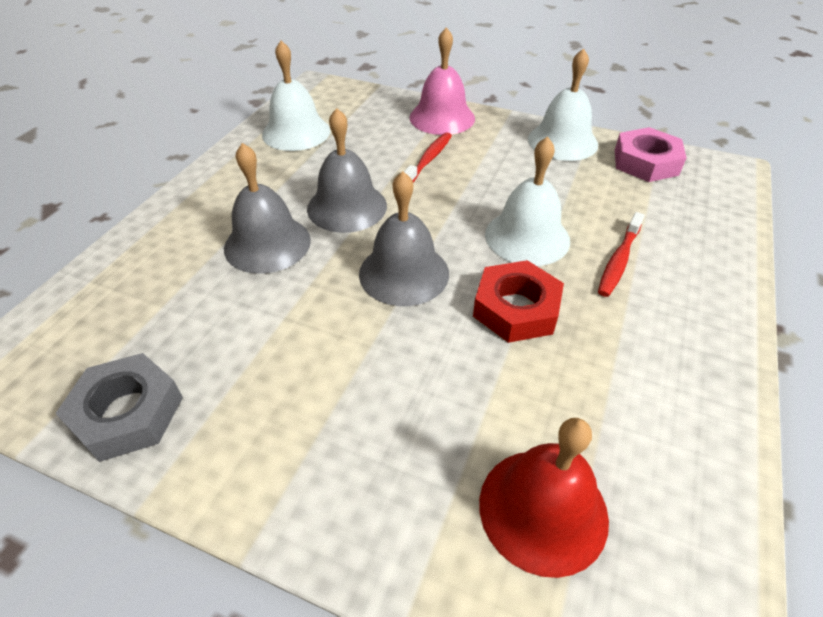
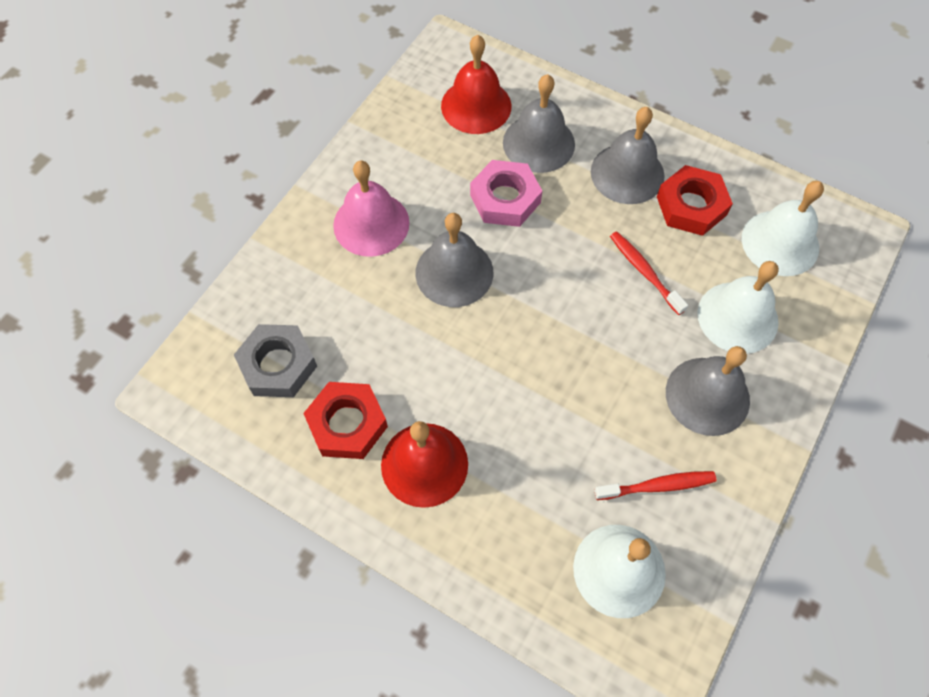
grey bell: 3 -> 4
red bell: 1 -> 2
red nut: 1 -> 2

